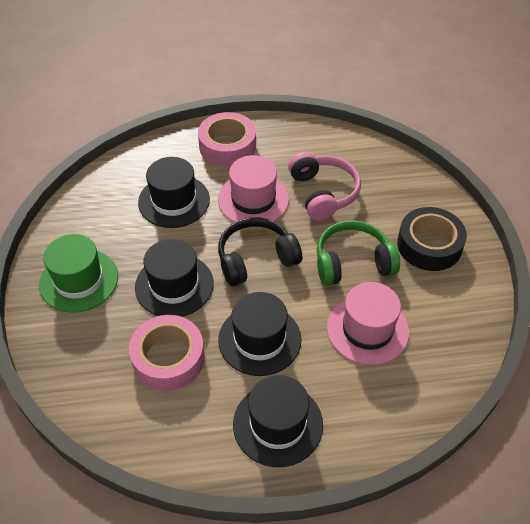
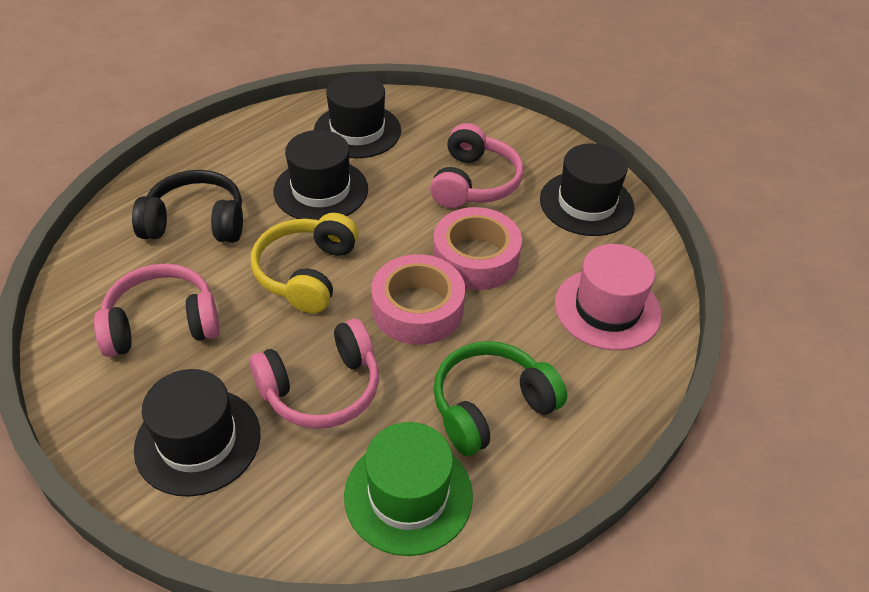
black tape: 1 -> 0
pink hat: 2 -> 1
pink headphones: 1 -> 3
yellow headphones: 0 -> 1

